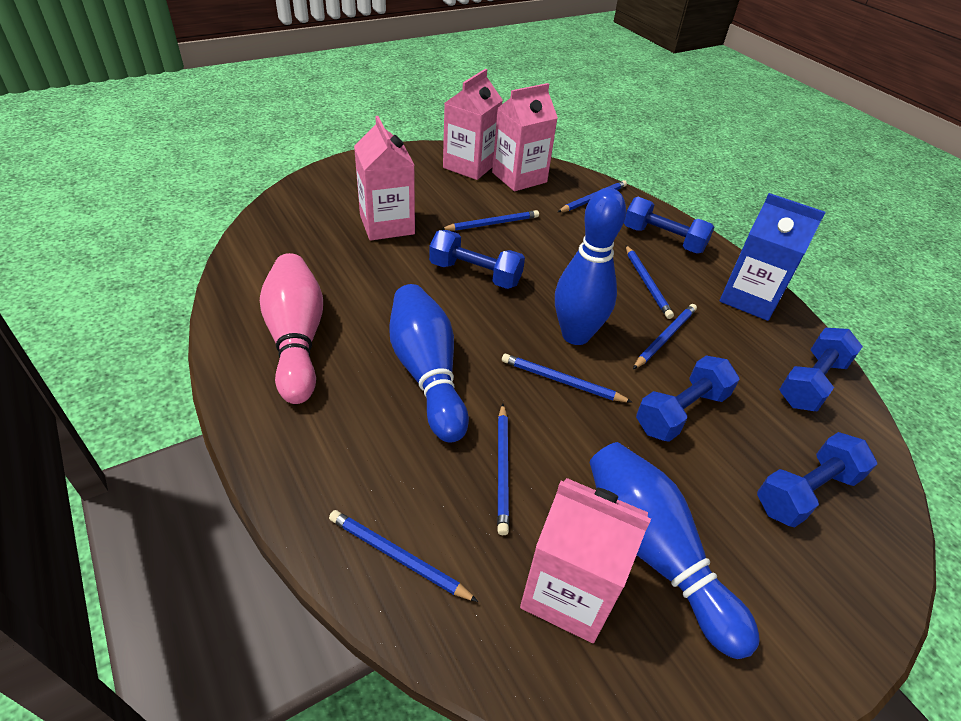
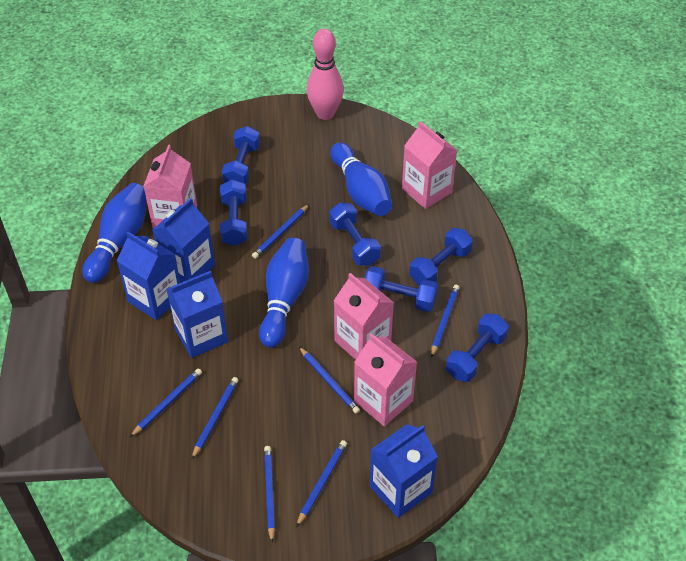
blue carton: 1 -> 4
blue dumbbell: 5 -> 6

